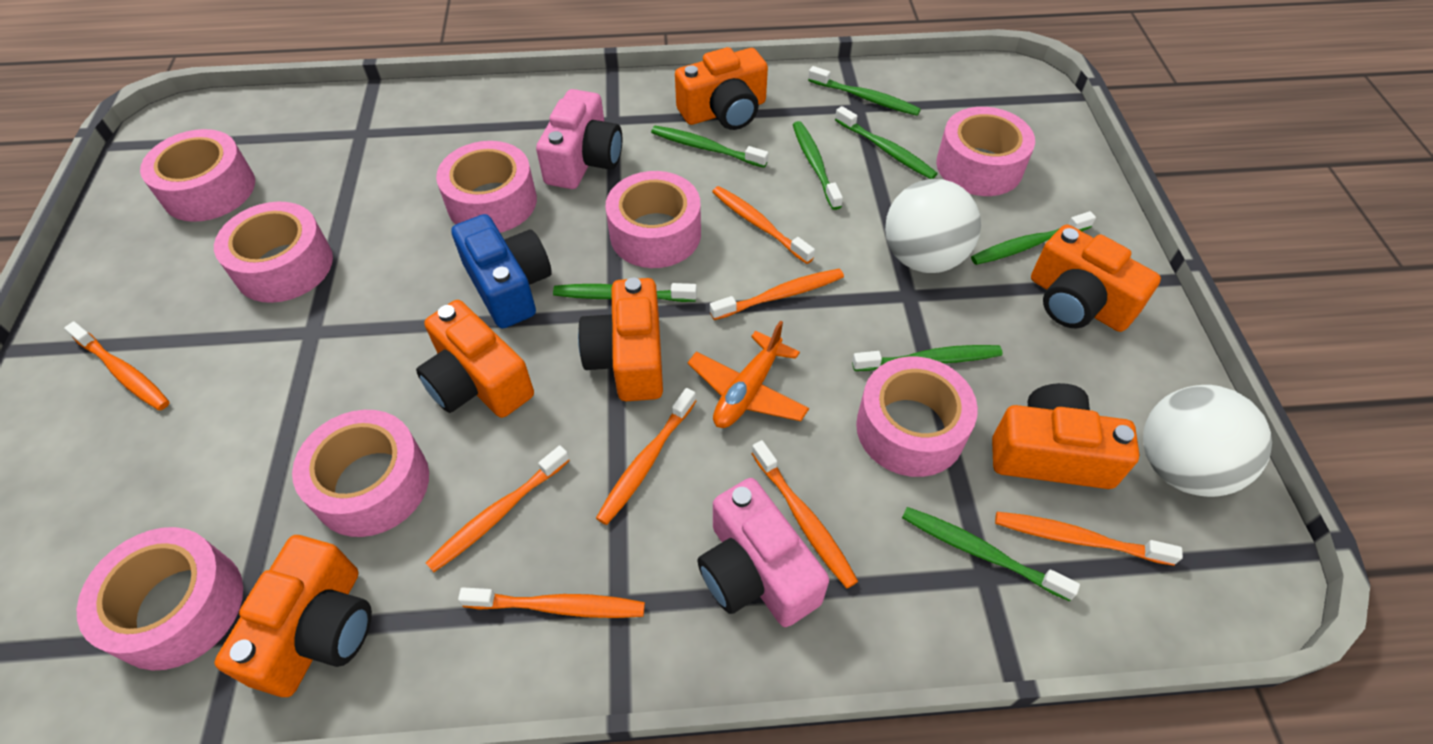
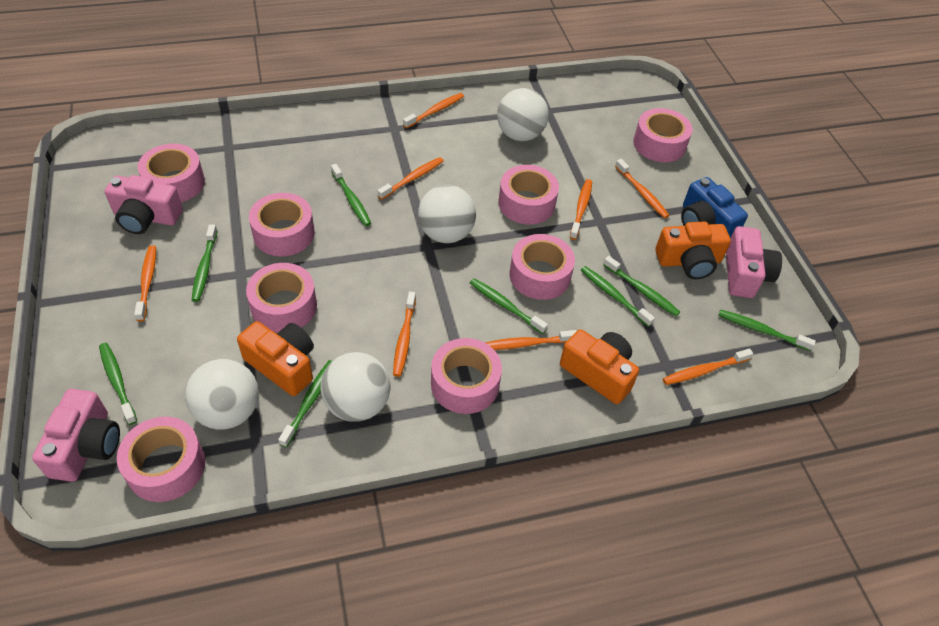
orange camera: 6 -> 3
orange plane: 1 -> 0
pink camera: 2 -> 3
white ball: 2 -> 4

